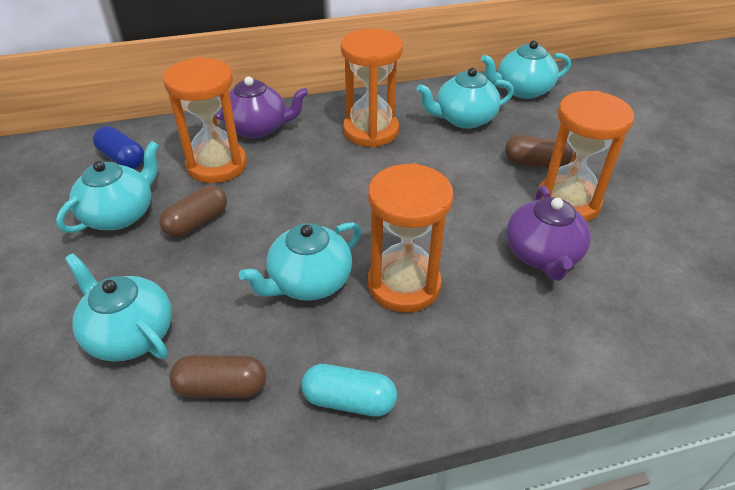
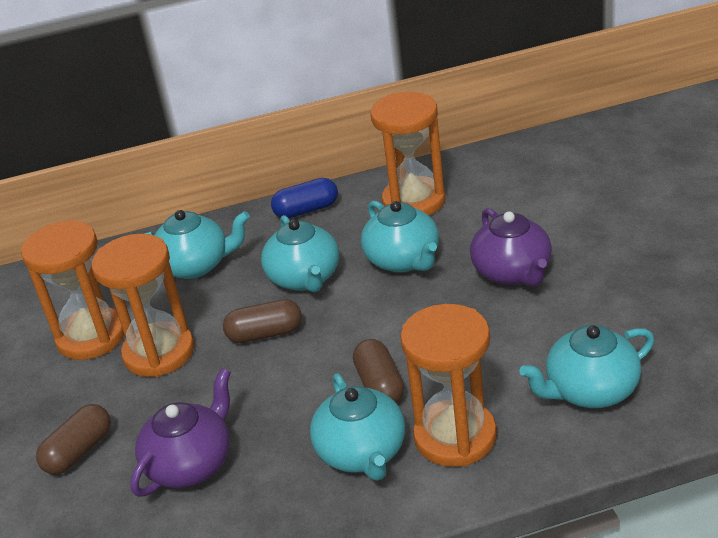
turquoise capsule: 1 -> 0

